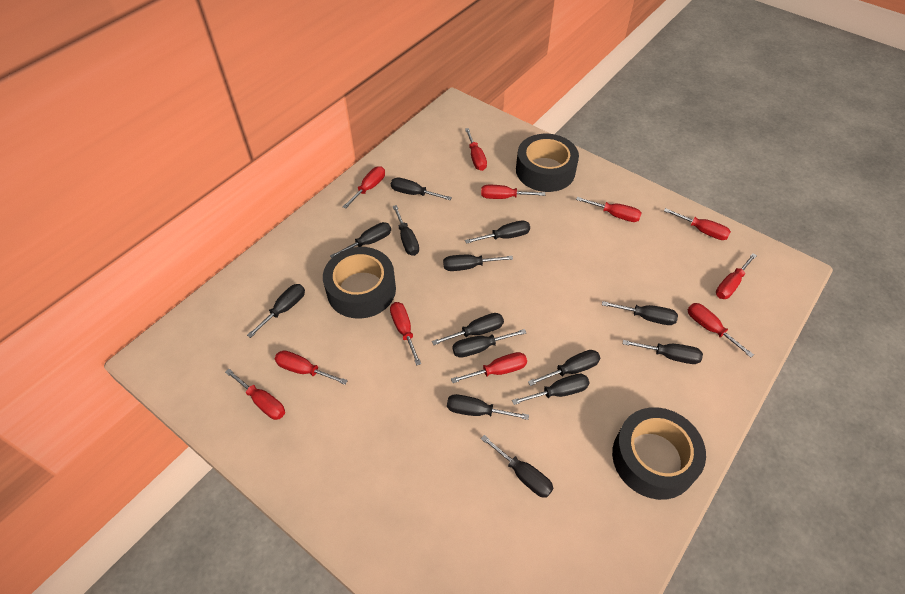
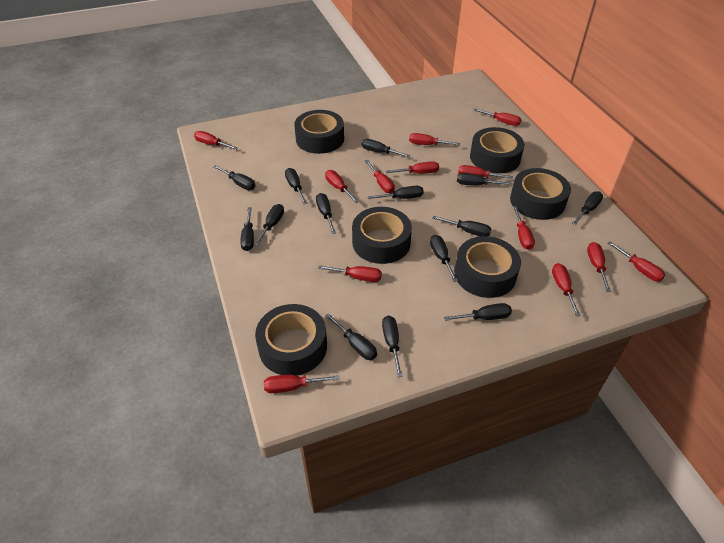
black tape: 3 -> 6
red screwdriver: 11 -> 13

